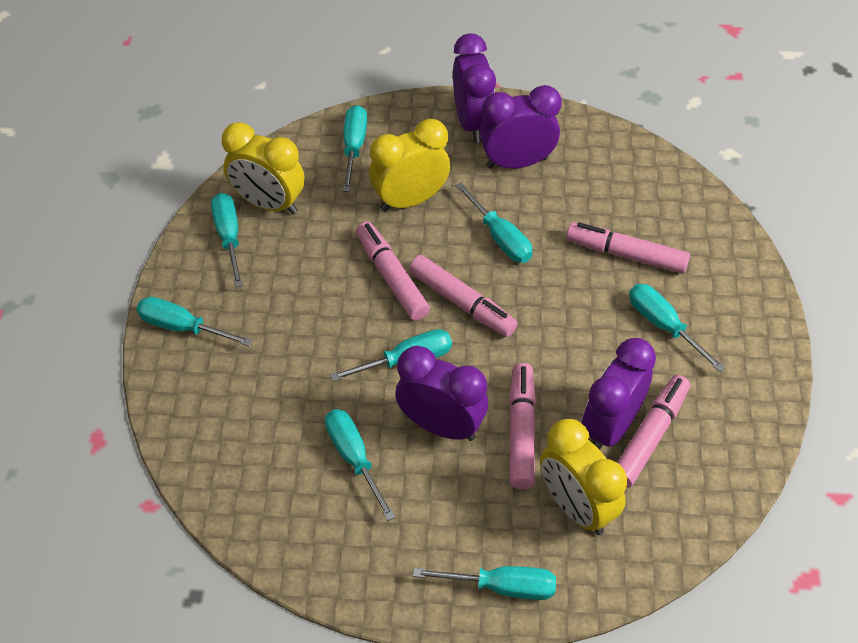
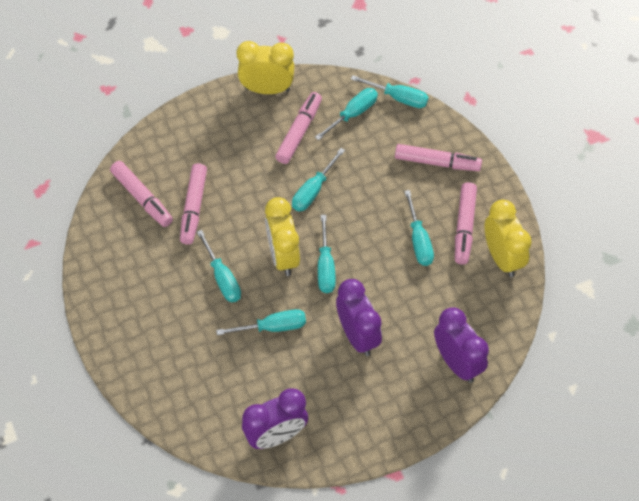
purple clock: 4 -> 3
turquoise screwdriver: 8 -> 7

